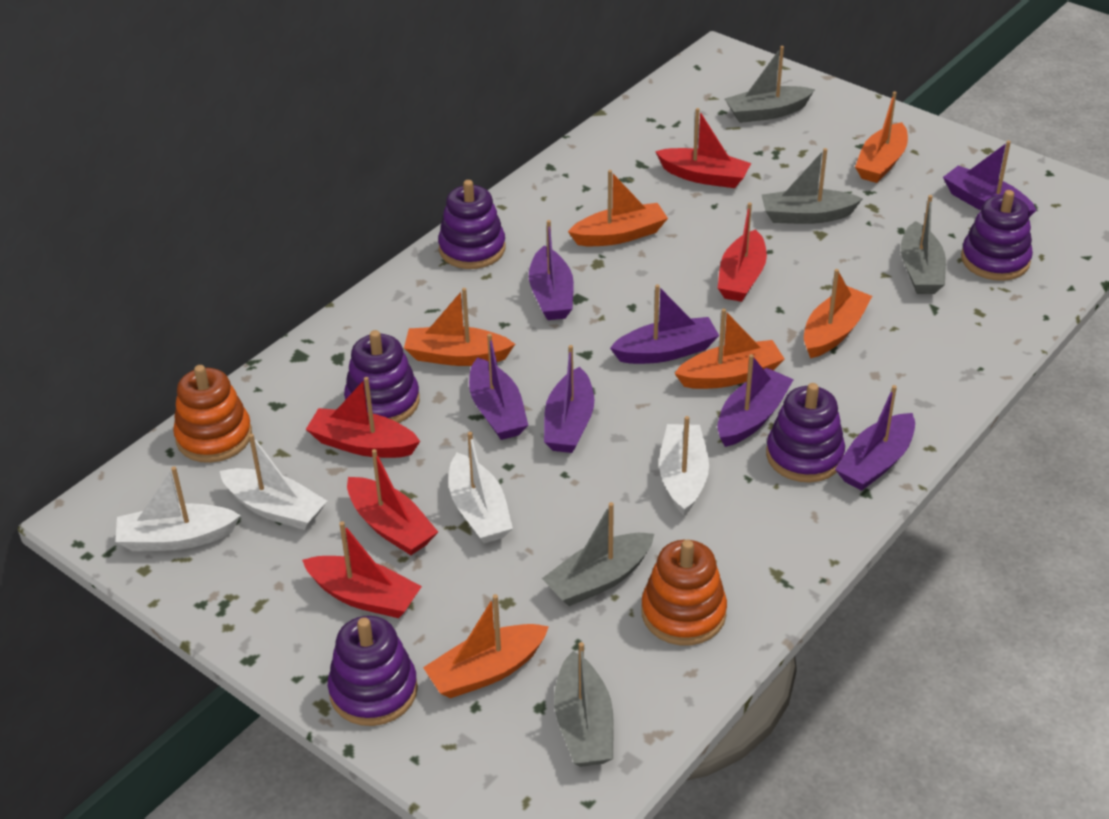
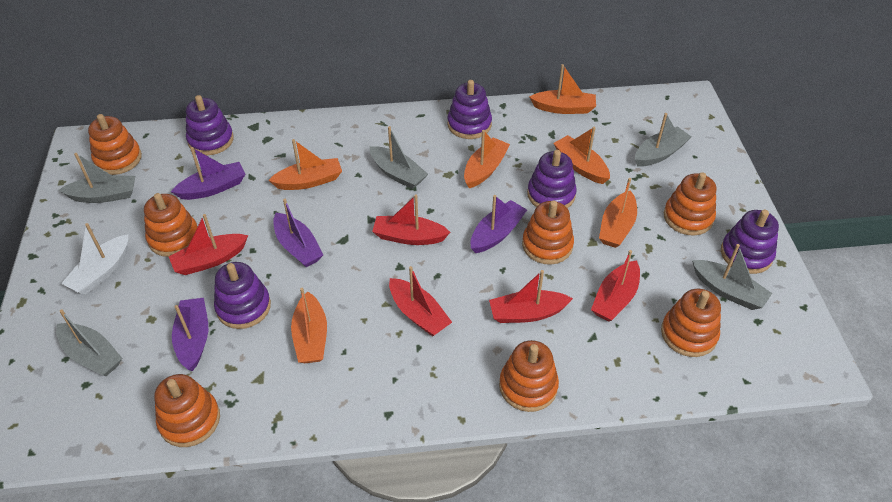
orange stacking toy: 2 -> 7
purple boat: 7 -> 4
white boat: 4 -> 1

